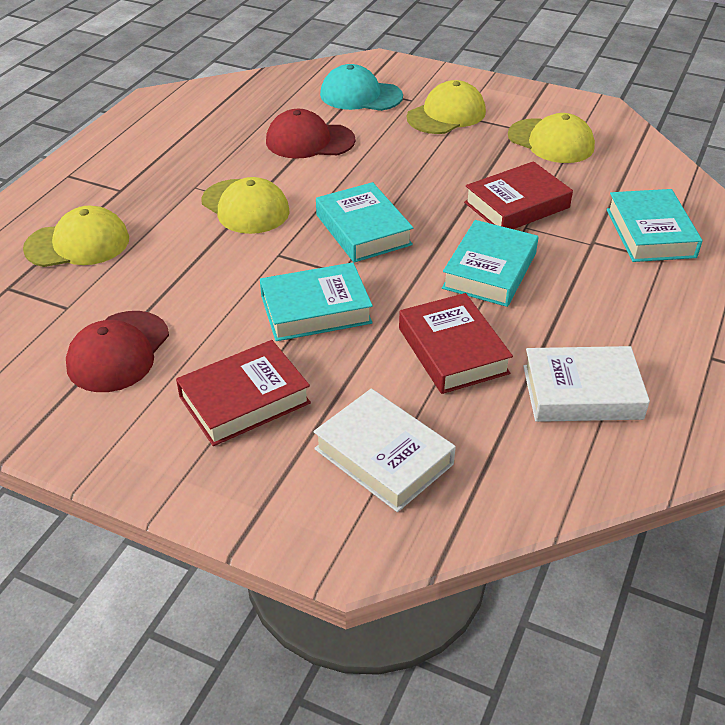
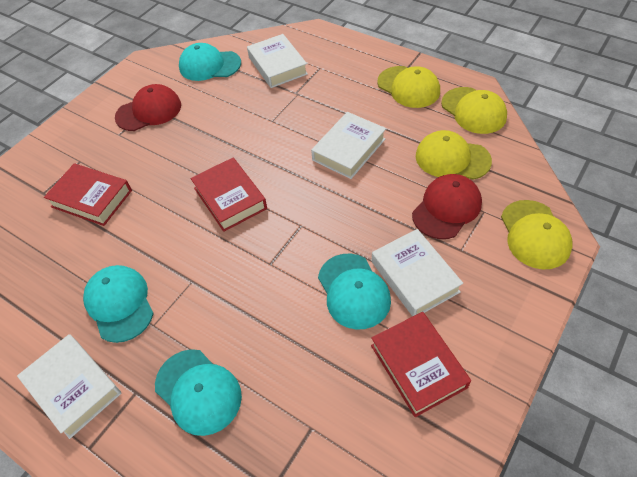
turquoise book: 4 -> 0
turquoise cap: 1 -> 4
white book: 2 -> 4

